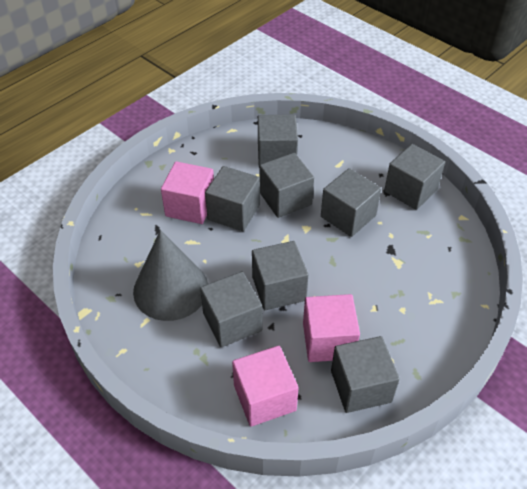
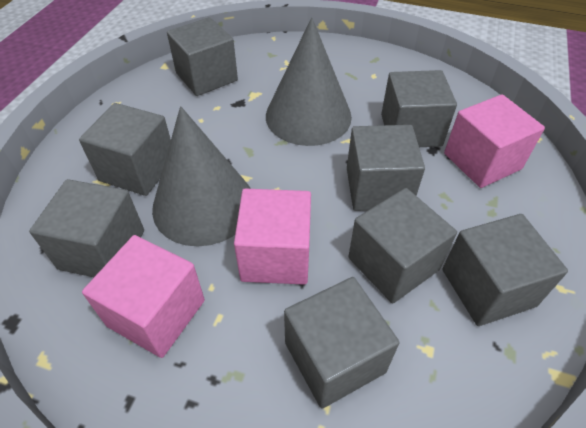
grey cone: 1 -> 2

